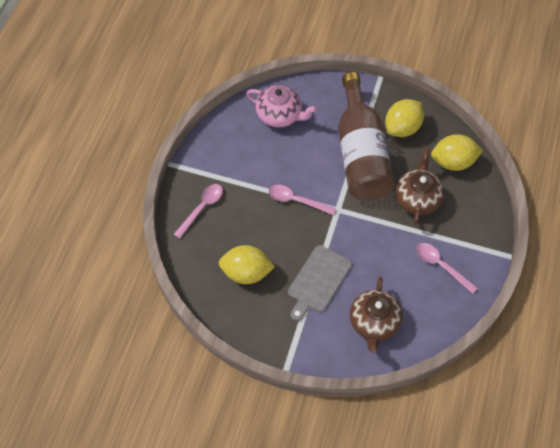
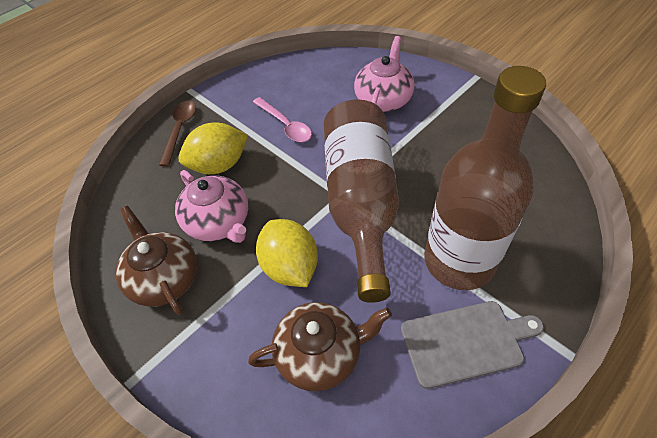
brown bottle: 1 -> 2
brown spoon: 0 -> 1
pink spoon: 3 -> 1
pink teapot: 1 -> 2
yellow lemon: 3 -> 2

